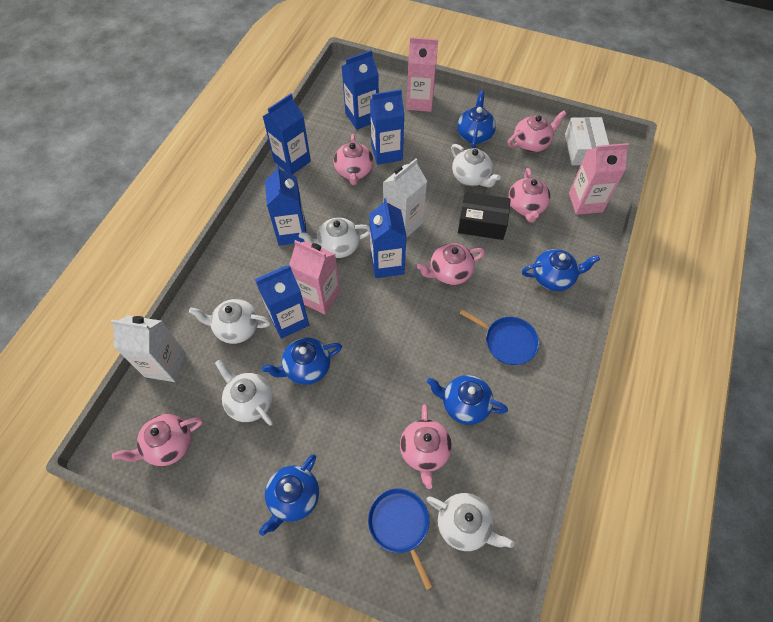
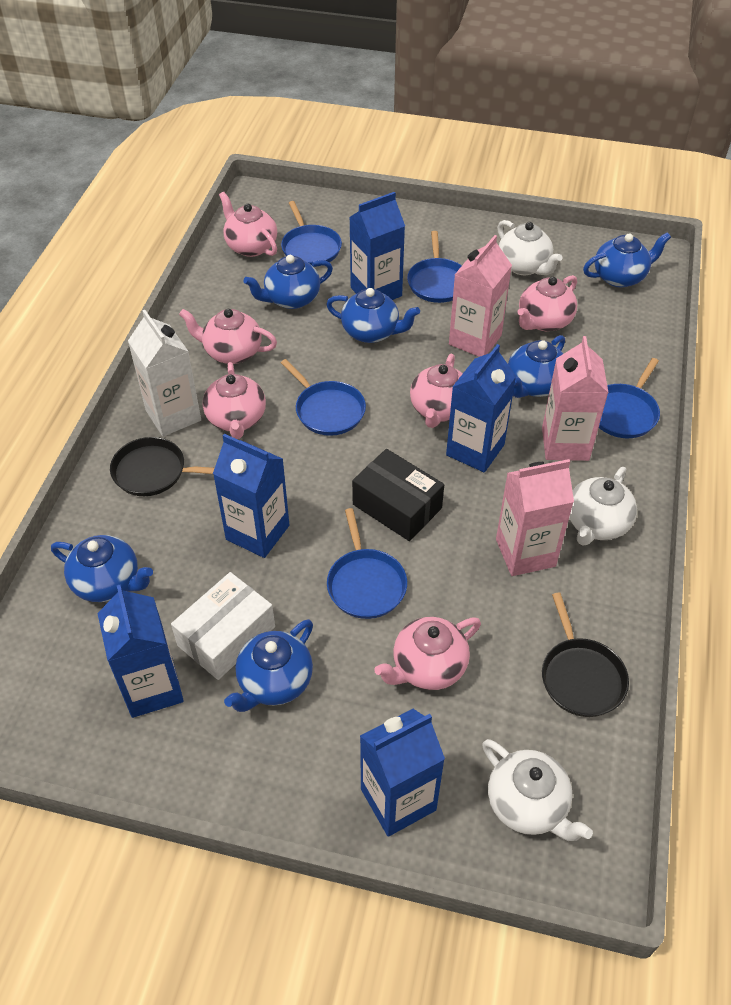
black pan: 0 -> 2
blue carton: 6 -> 5
blue pan: 2 -> 5
blue teapot: 5 -> 6
white carton: 2 -> 1
white teapot: 5 -> 3

